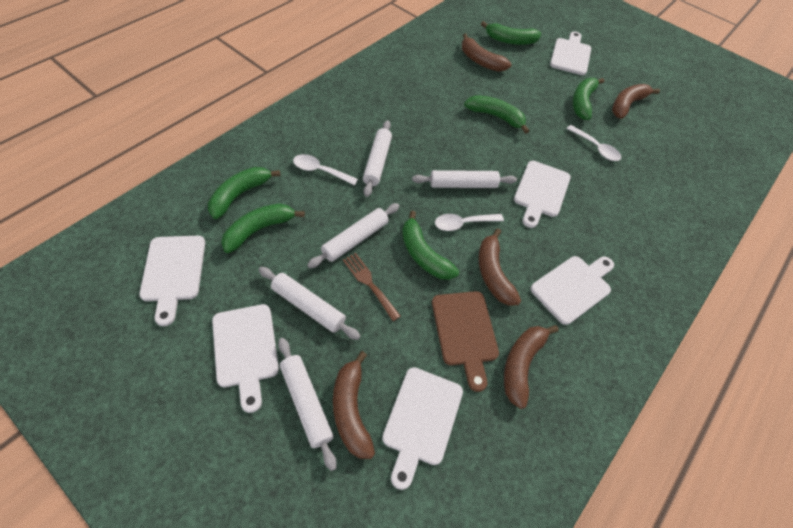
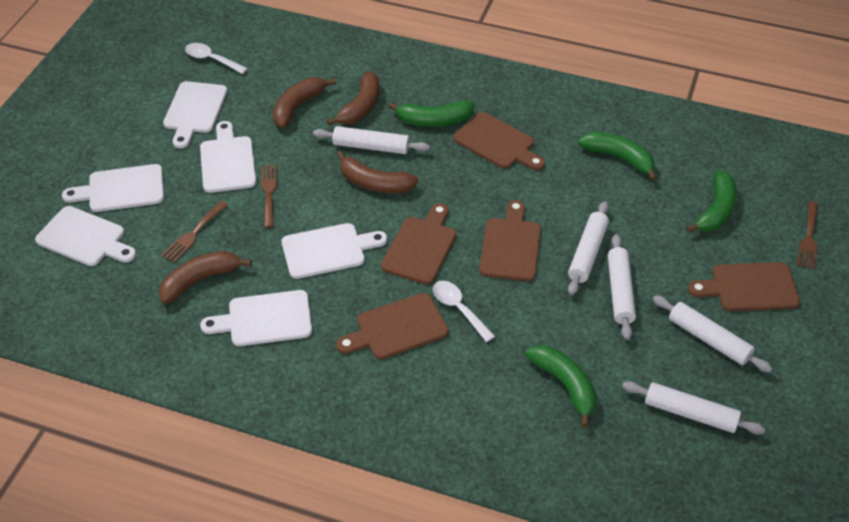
brown banana: 5 -> 4
brown cutting board: 1 -> 5
brown fork: 1 -> 3
green banana: 6 -> 4
white spoon: 3 -> 2

